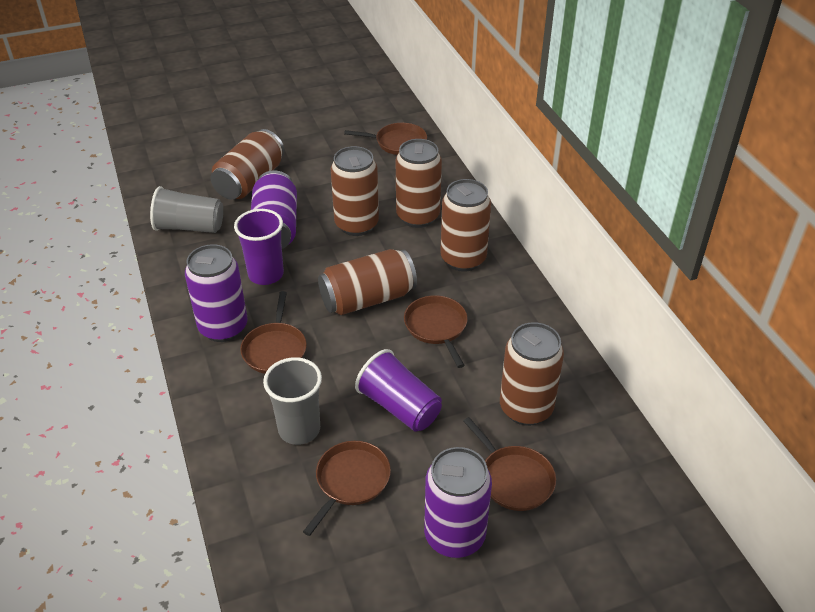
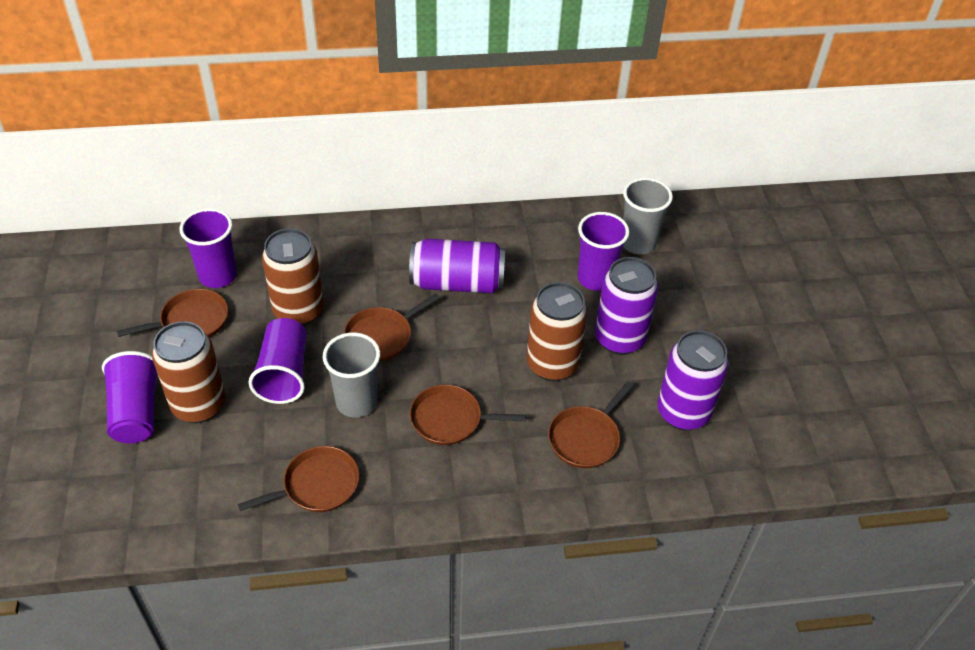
brown can: 6 -> 3
purple cup: 2 -> 4

